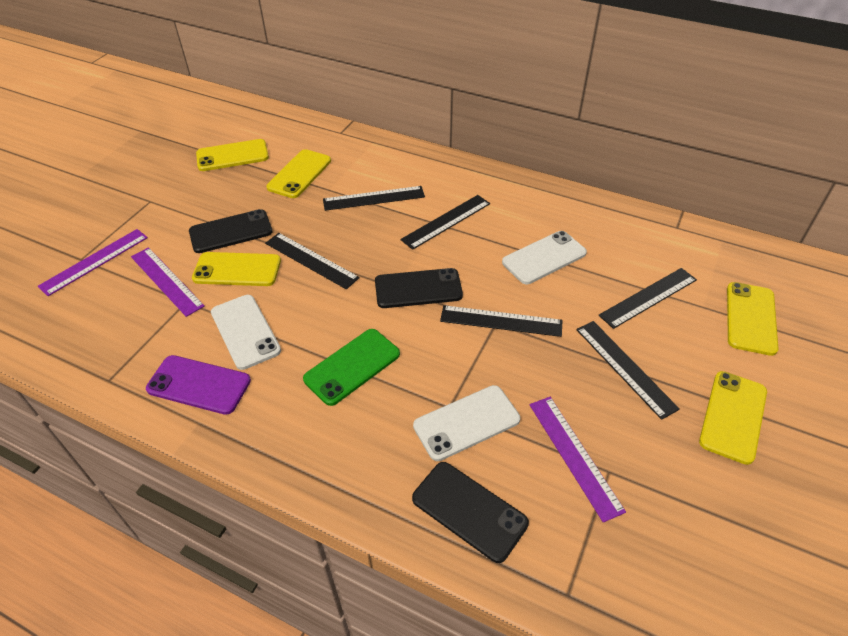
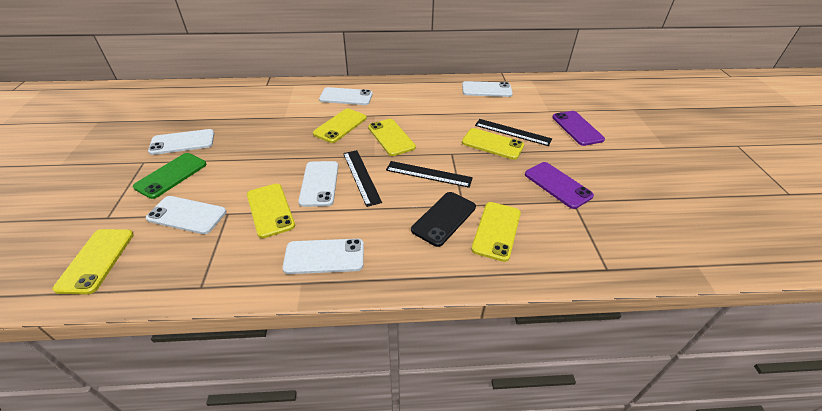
black phone: 3 -> 1
black ruler: 6 -> 3
purple phone: 1 -> 2
purple ruler: 3 -> 0
white phone: 3 -> 6
yellow phone: 5 -> 6

